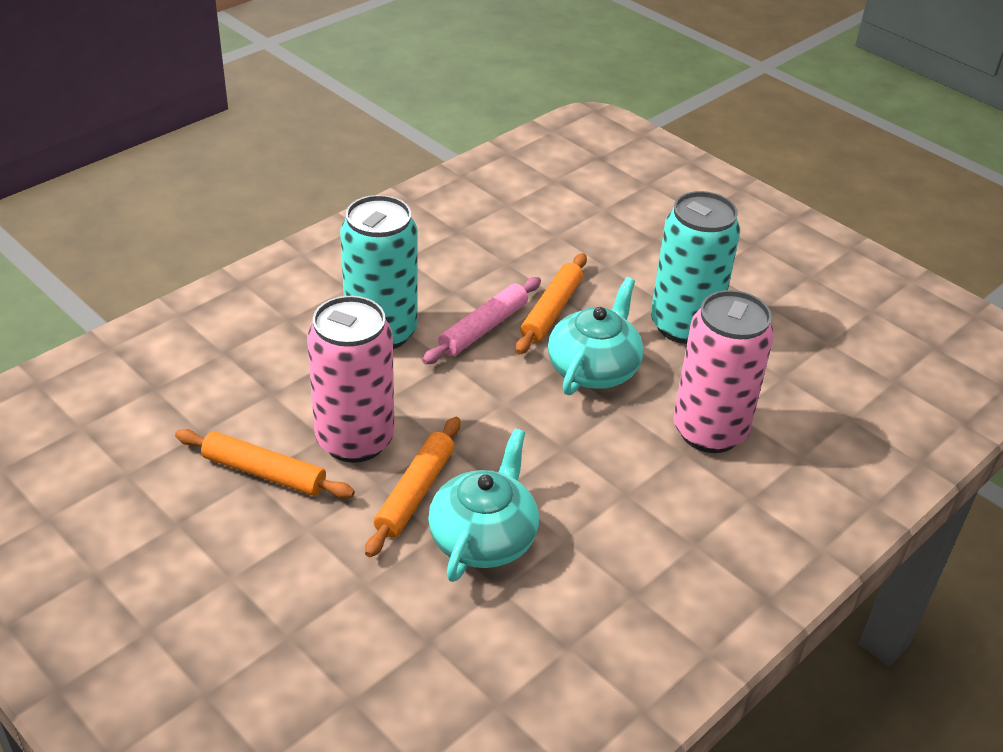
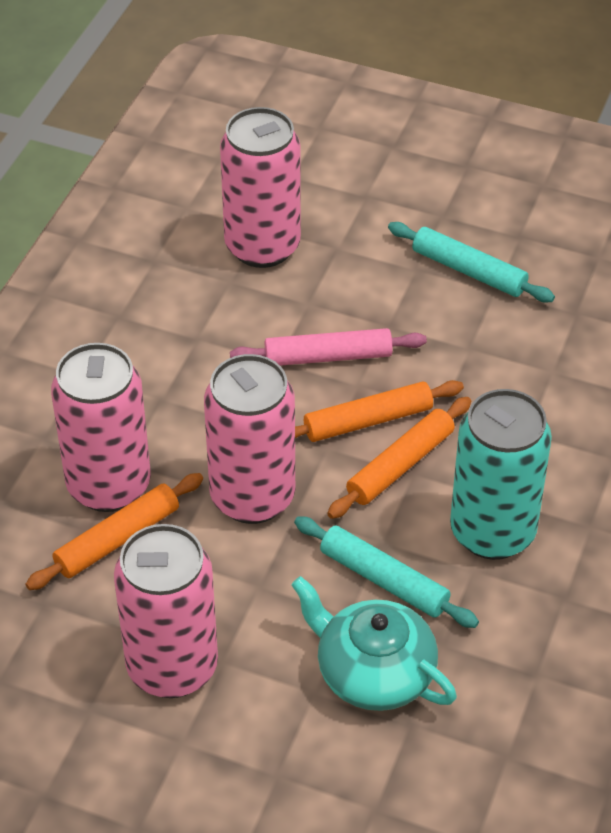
pink can: 2 -> 4
turquoise can: 2 -> 1
turquoise rolling pin: 0 -> 2
turquoise teapot: 2 -> 1

